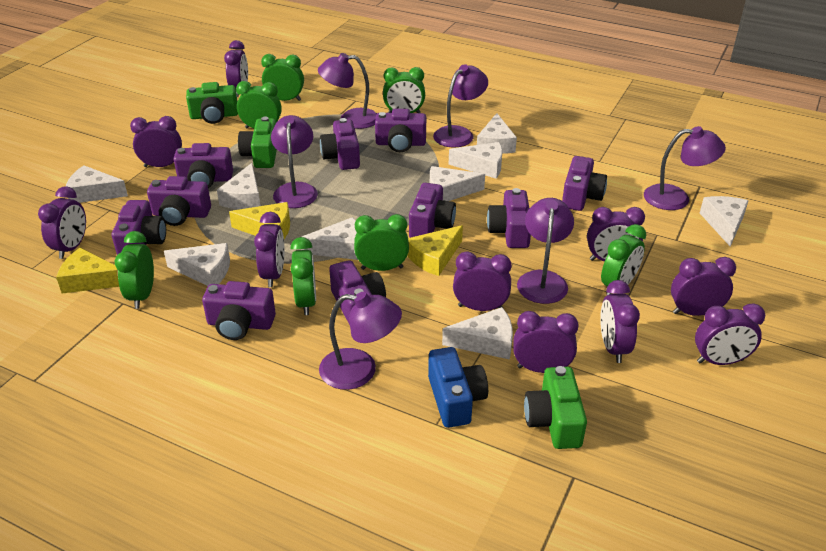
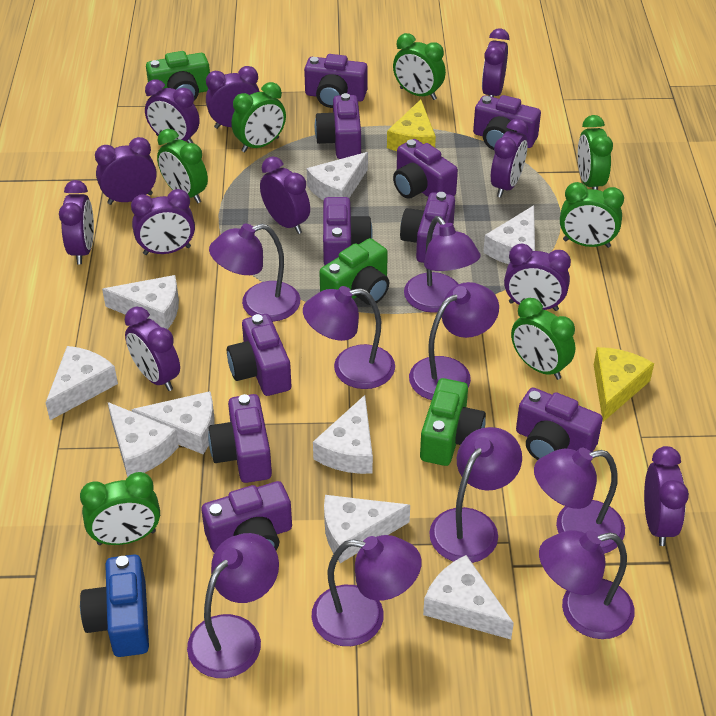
purple clock: 10 -> 11
purple lamp: 6 -> 9
yellow cheese: 3 -> 2

